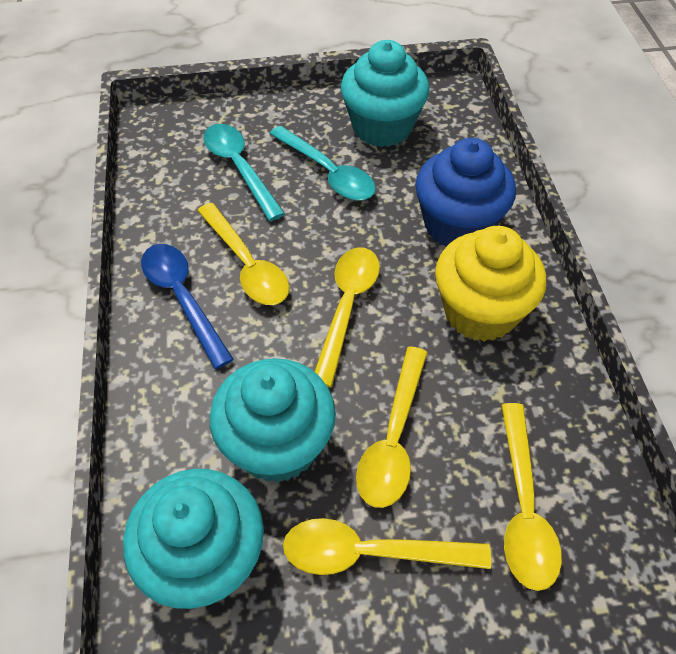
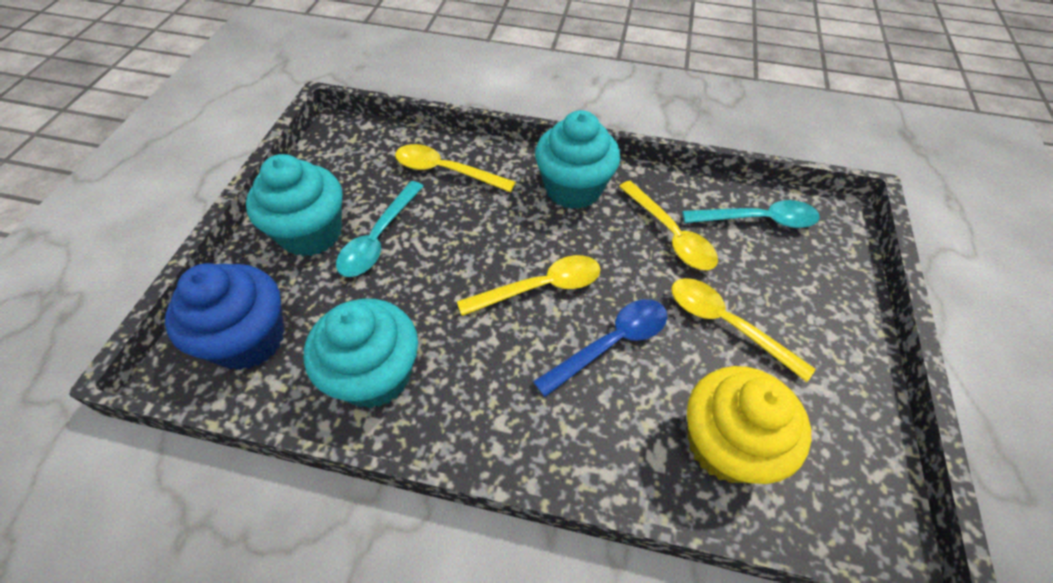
yellow spoon: 5 -> 4

